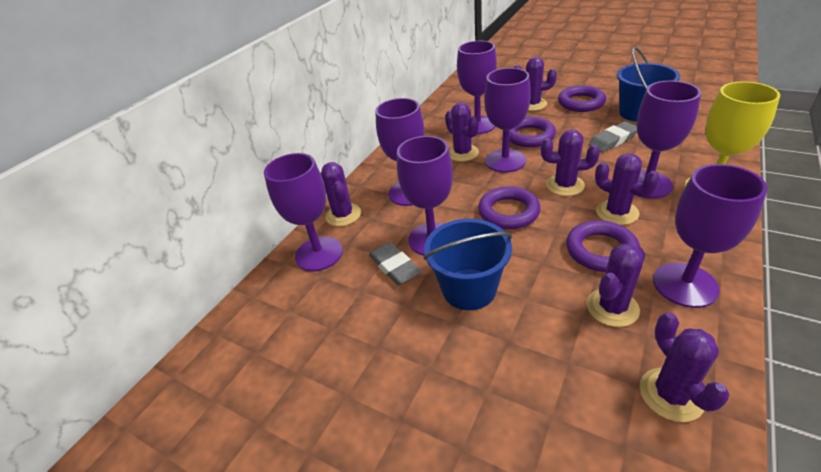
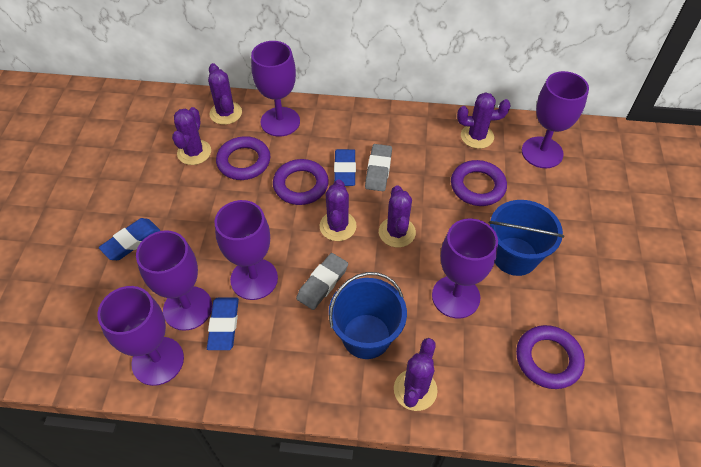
blue eraser: 0 -> 3
purple cactus: 7 -> 6
purple goblet: 7 -> 6
yellow goblet: 1 -> 0

